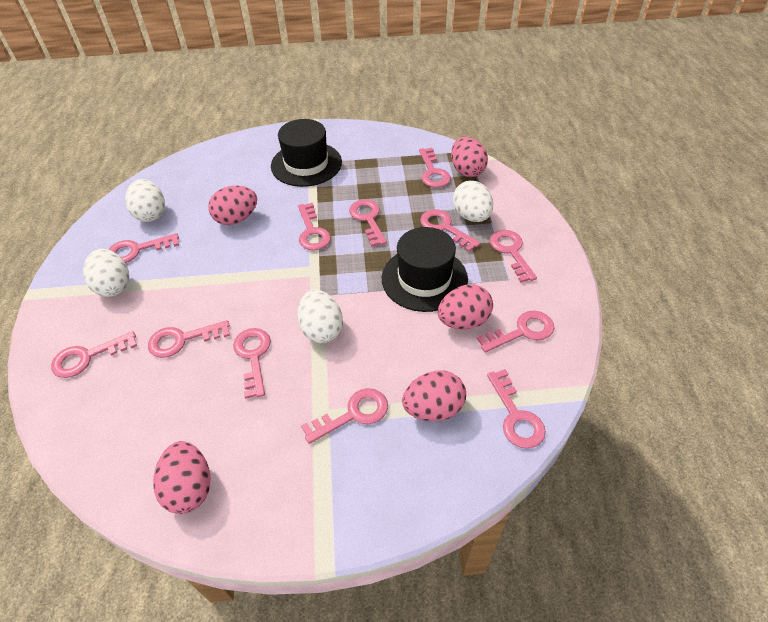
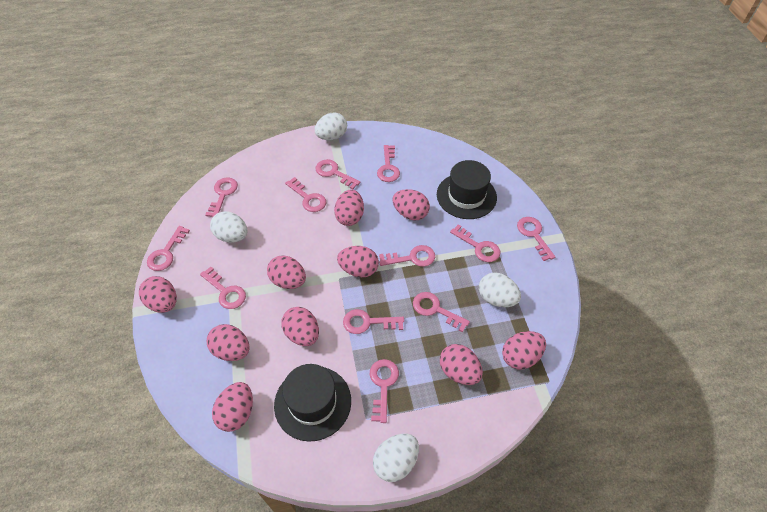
pink egg: 5 -> 10

